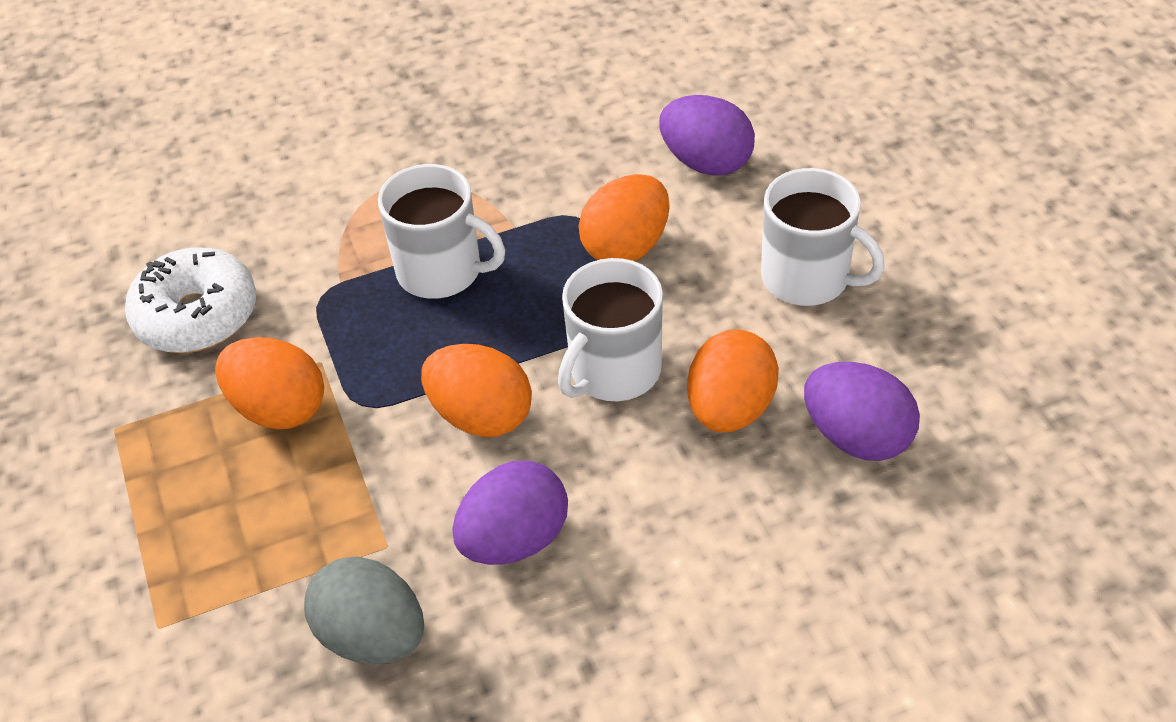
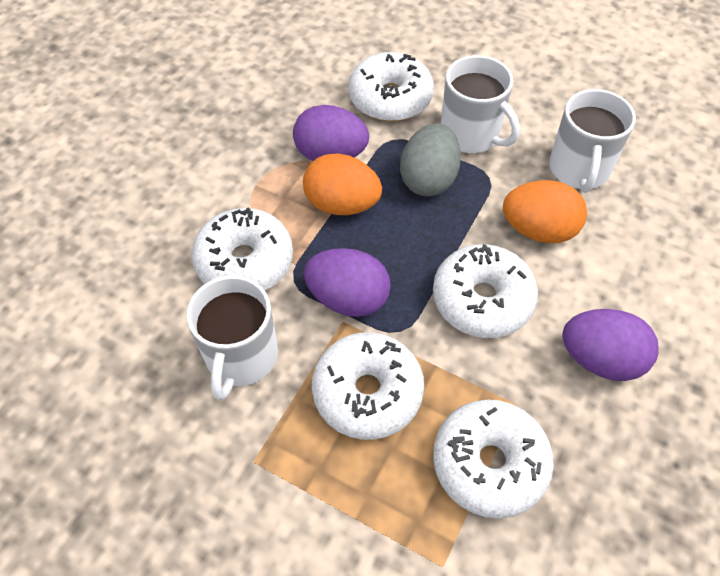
orange egg: 4 -> 2
white donut: 1 -> 5

